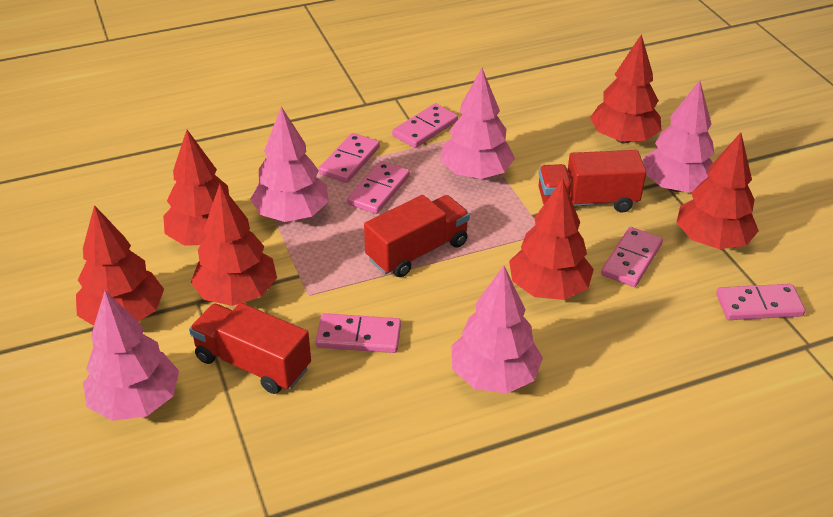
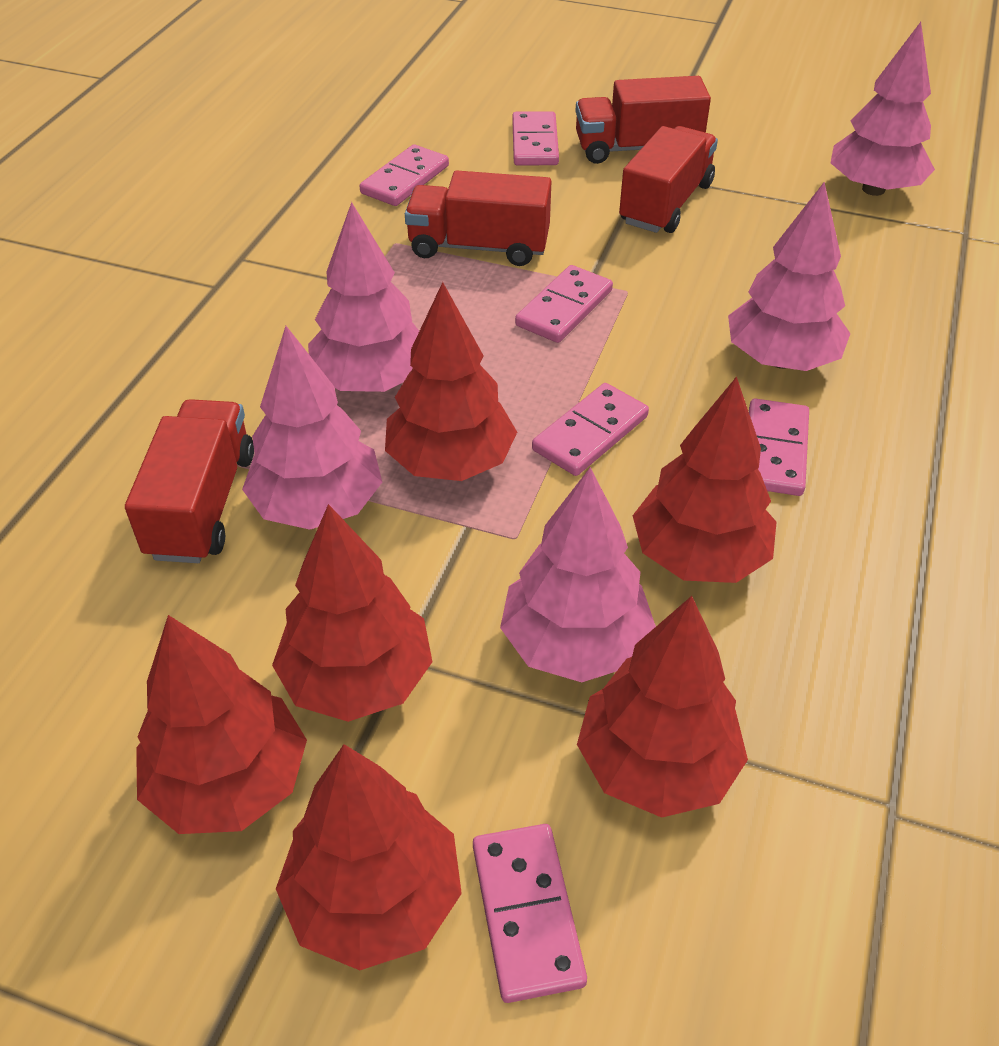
red truck: 3 -> 4

